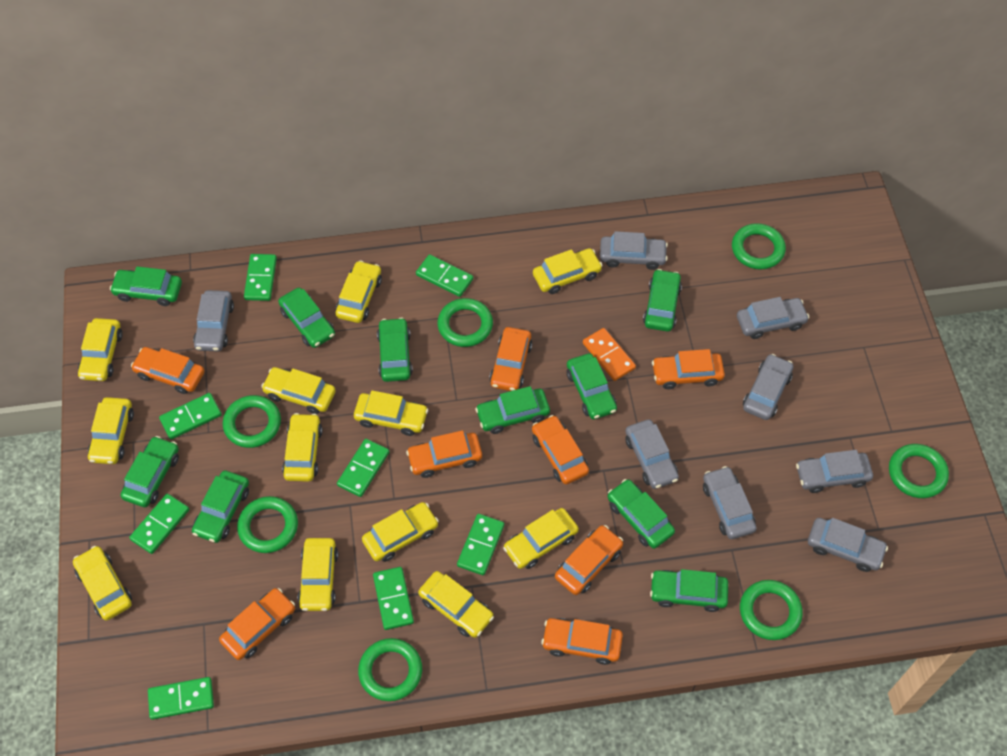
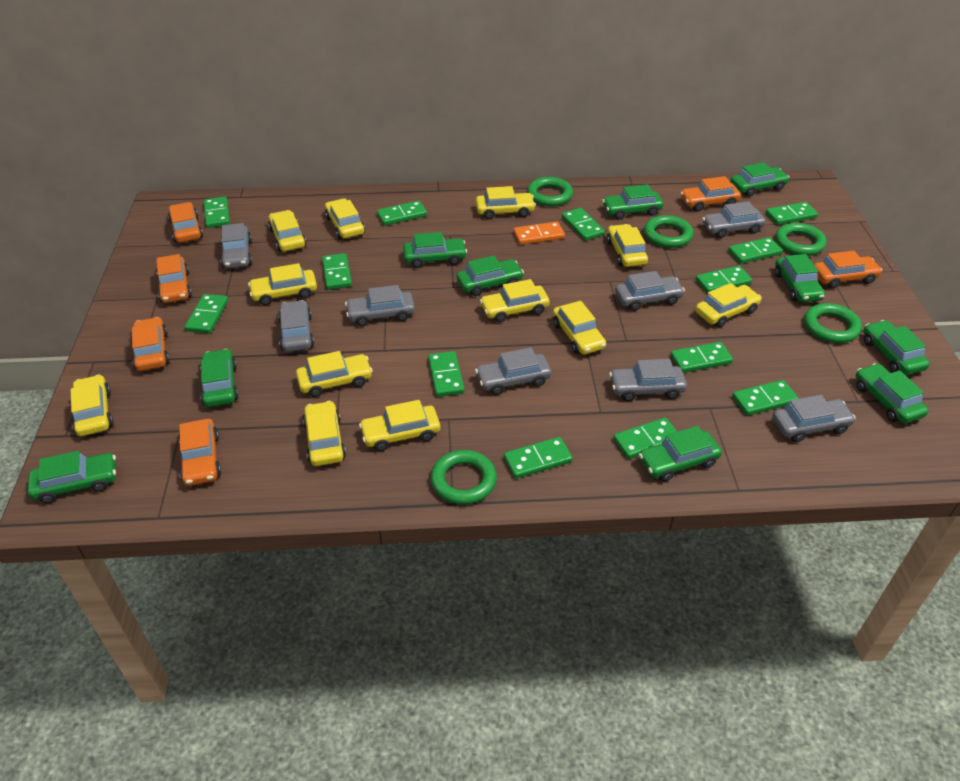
green domino: 8 -> 13
green ring: 7 -> 5
orange car: 8 -> 6

